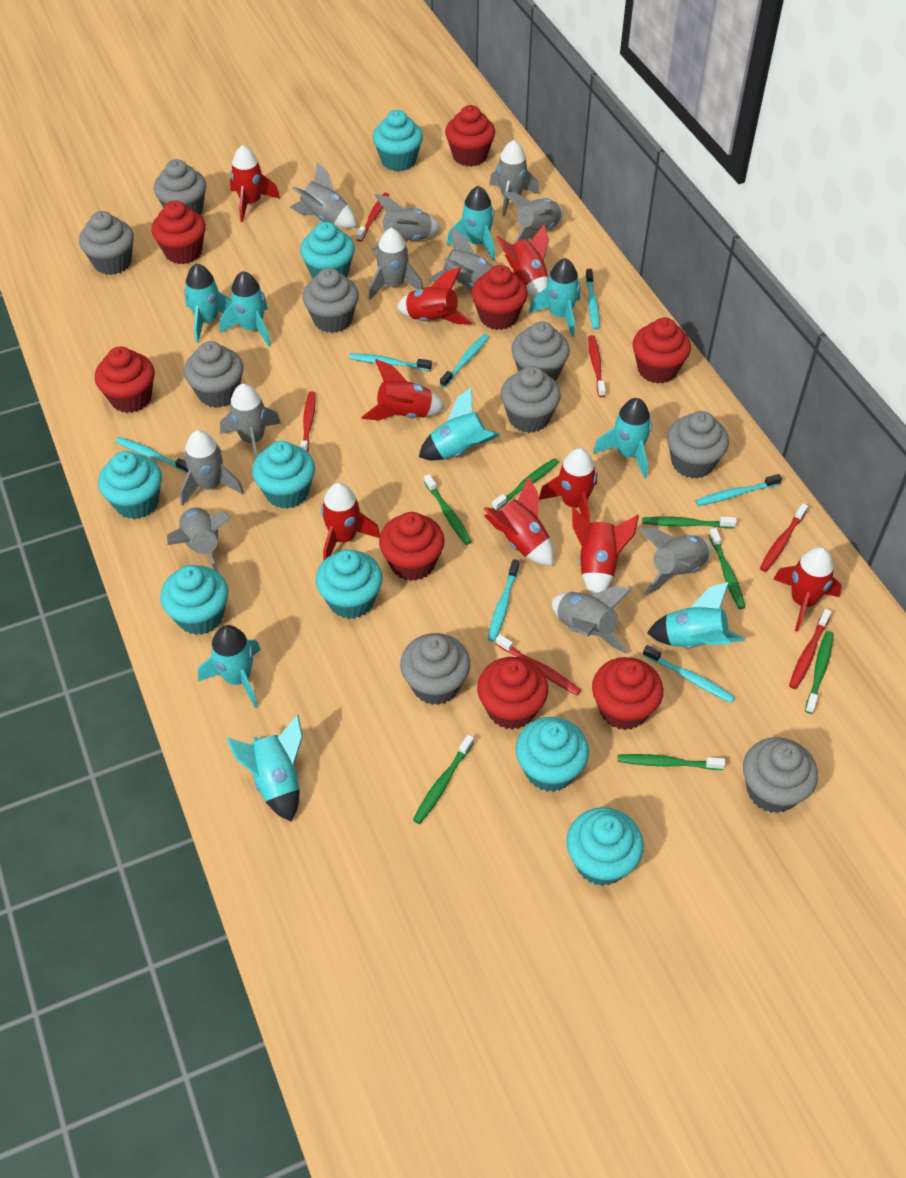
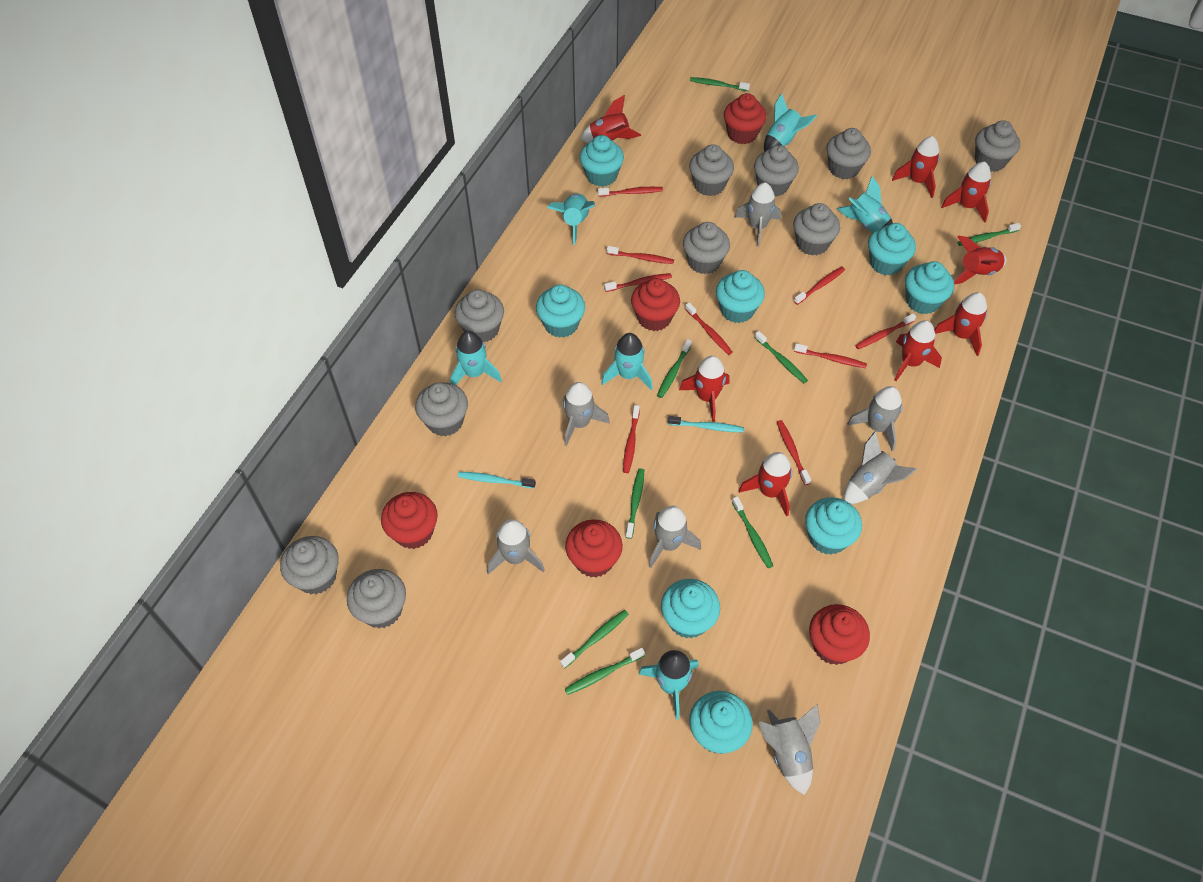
green toothbrush: 7 -> 8
grey cupcake: 9 -> 10
grey rocket: 11 -> 7
red cupcake: 8 -> 5
red rocket: 9 -> 8
red toothbrush: 6 -> 9
turquoise rocket: 9 -> 6
turquoise toothbrush: 7 -> 2

